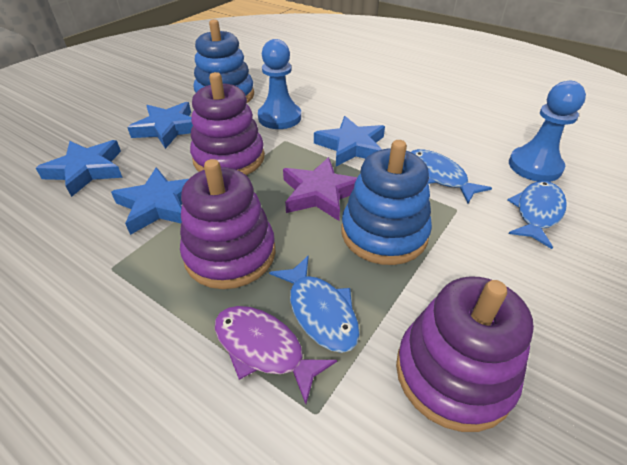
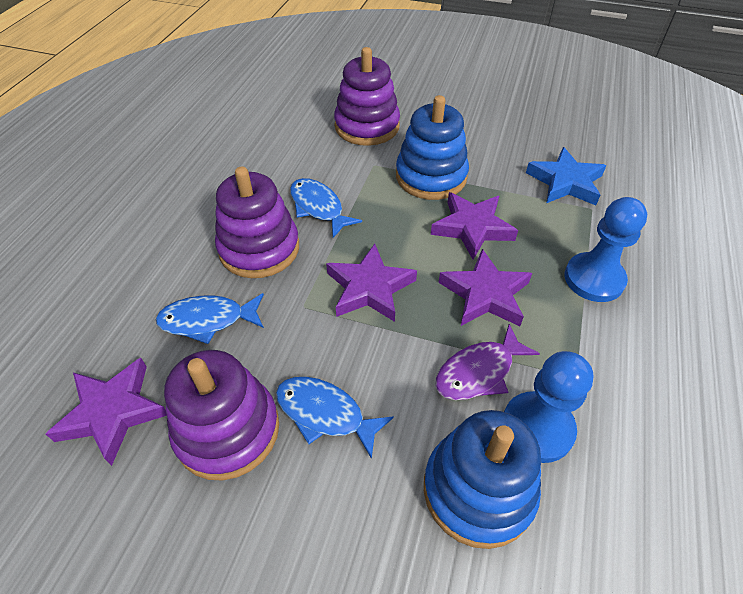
blue star: 4 -> 1
purple star: 1 -> 4

